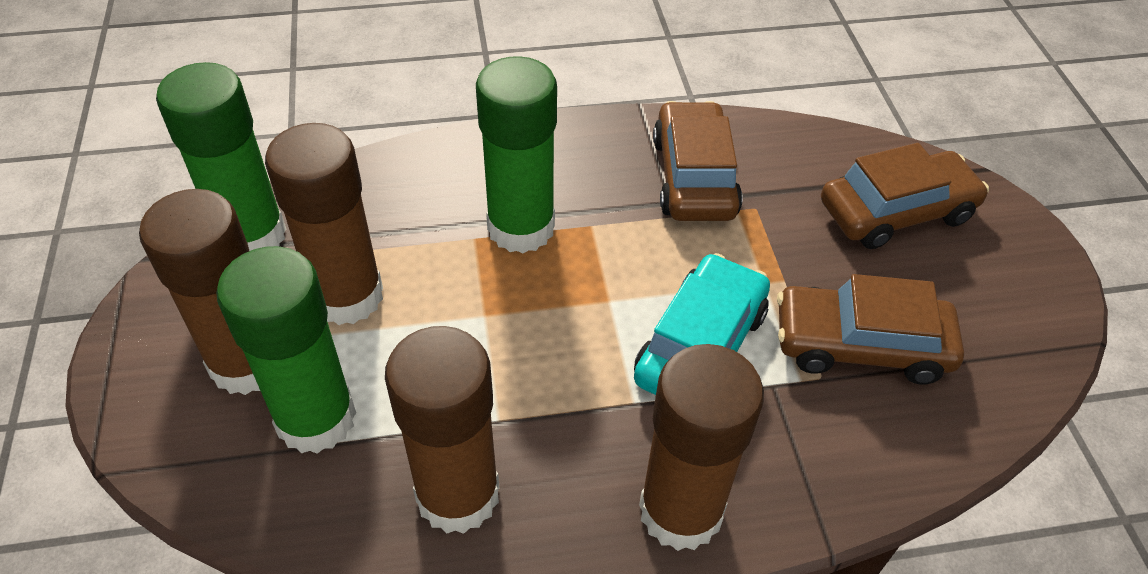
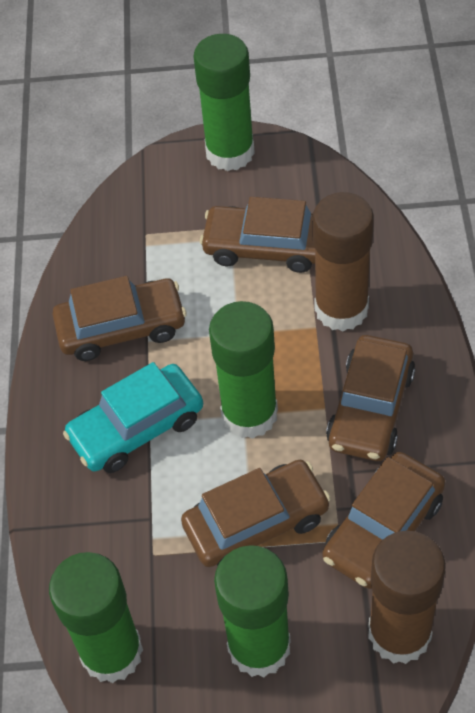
brown car: 3 -> 5
brown glue stick: 4 -> 2
green glue stick: 3 -> 4

